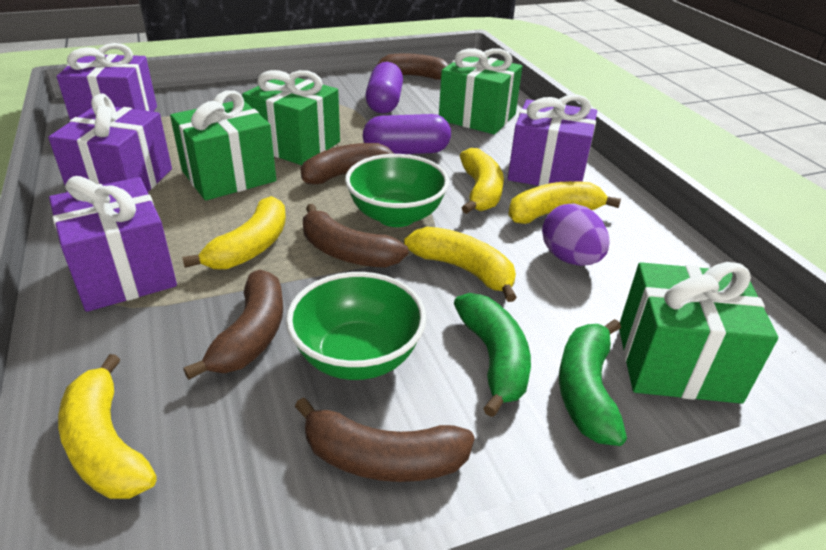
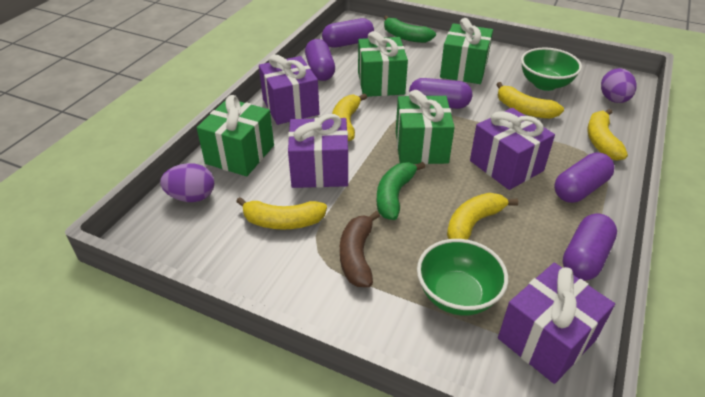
brown banana: 5 -> 1
purple capsule: 2 -> 5
purple egg: 1 -> 2

